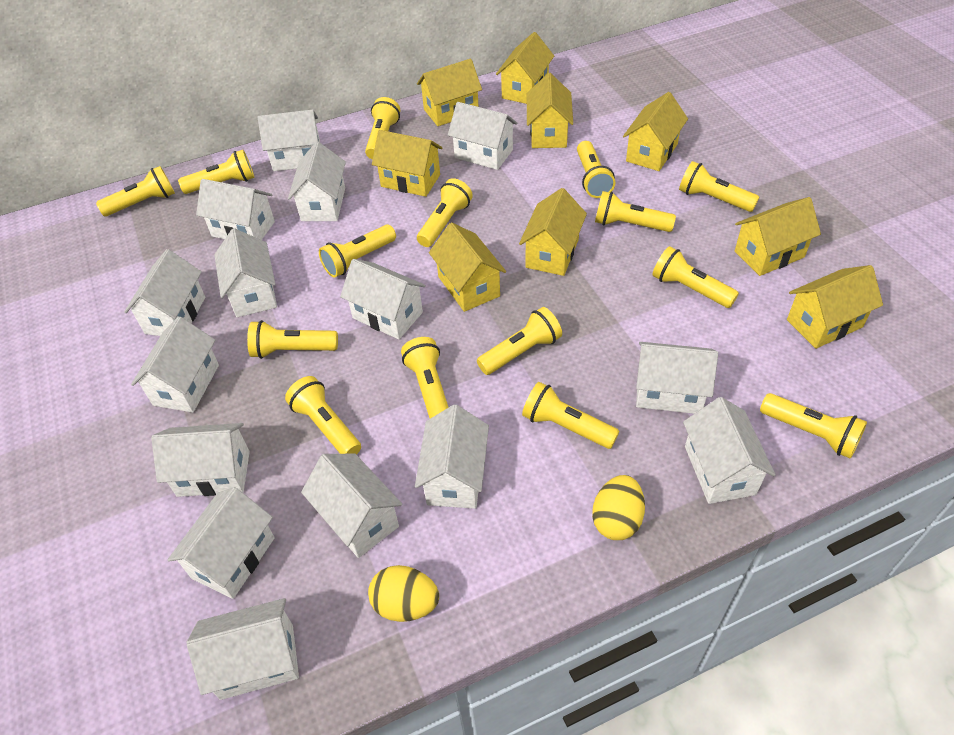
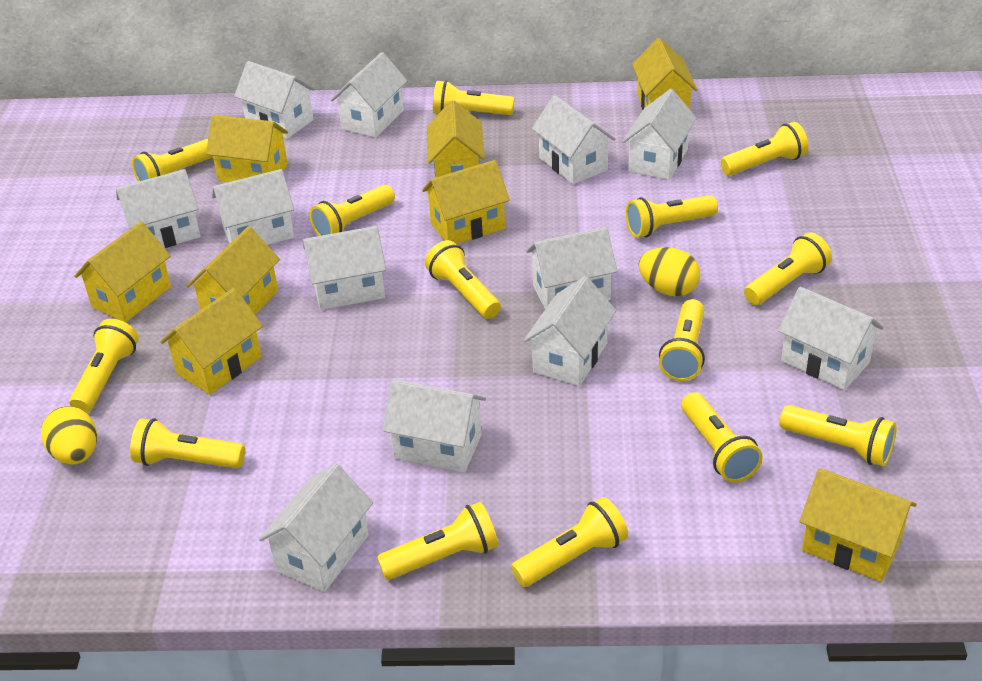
white house: 15 -> 12
yellow flashlight: 15 -> 14
yellow house: 9 -> 8

